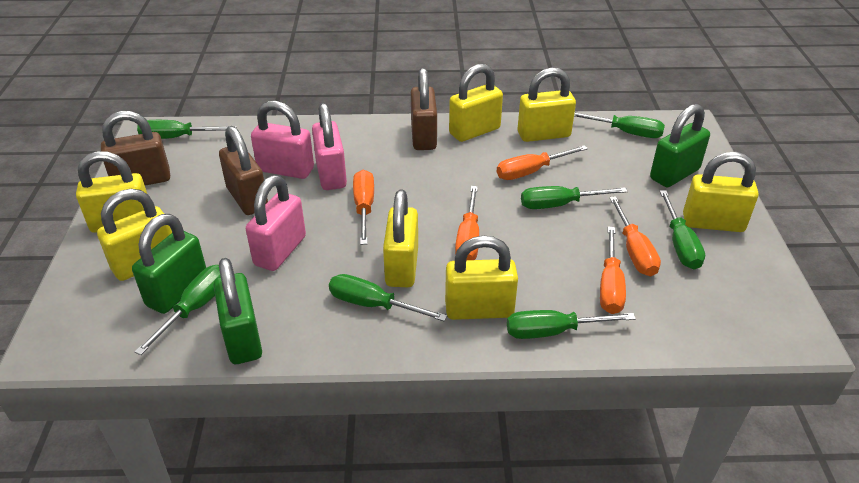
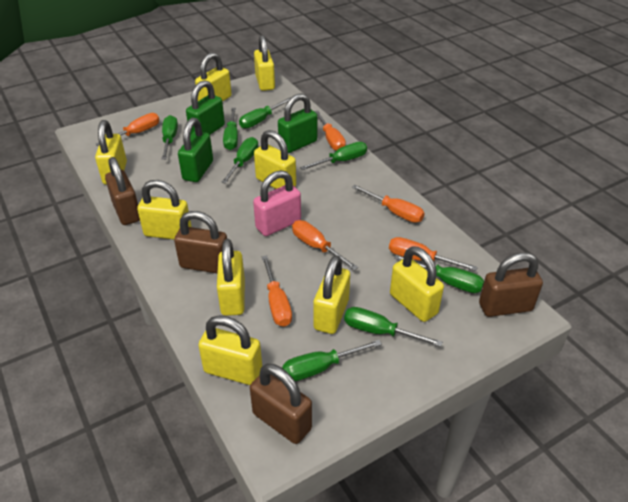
brown padlock: 3 -> 4
green screwdriver: 7 -> 8
orange screwdriver: 5 -> 6
pink padlock: 3 -> 1
yellow padlock: 7 -> 9

